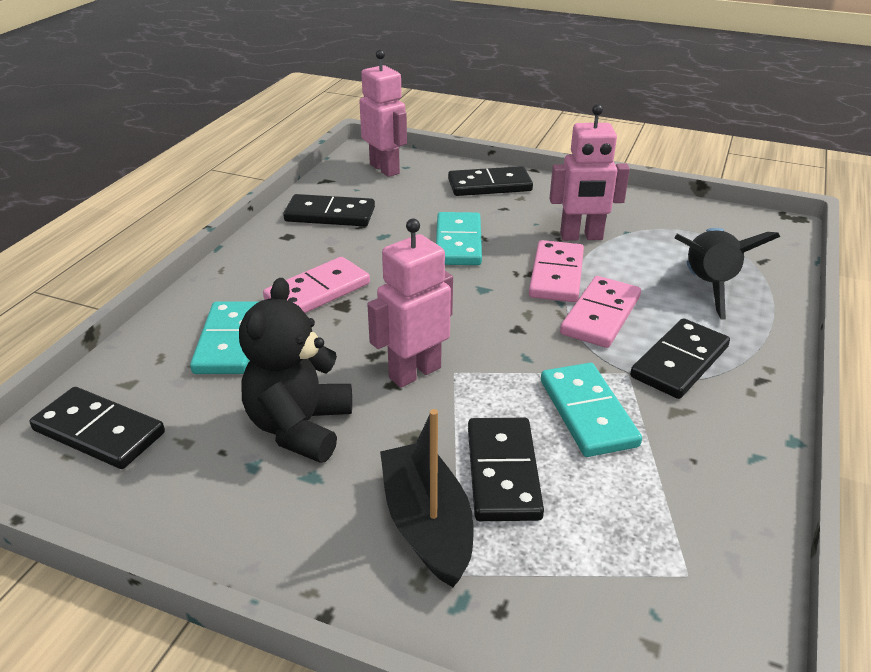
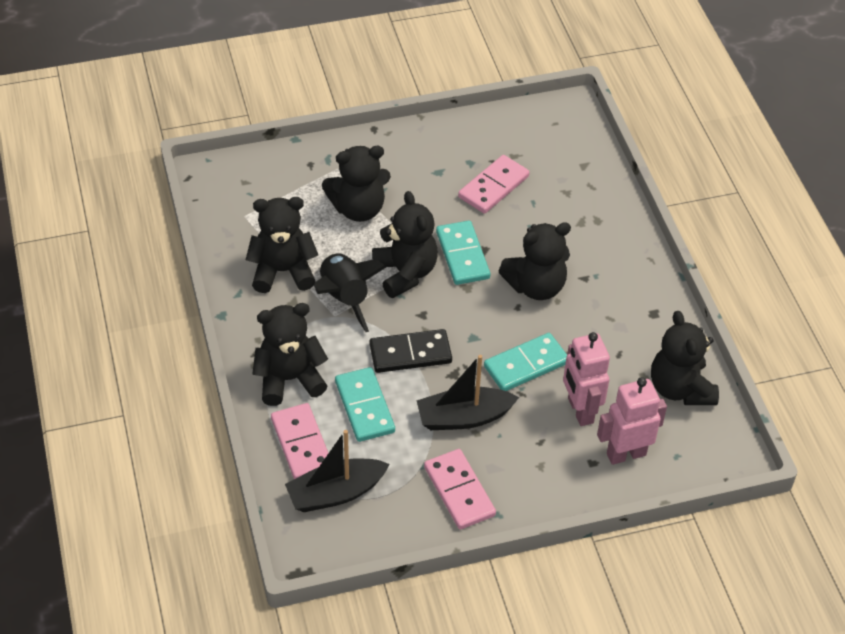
black boat: 1 -> 2
black domino: 5 -> 1
black teddy bear: 1 -> 6
pink robot: 3 -> 2

